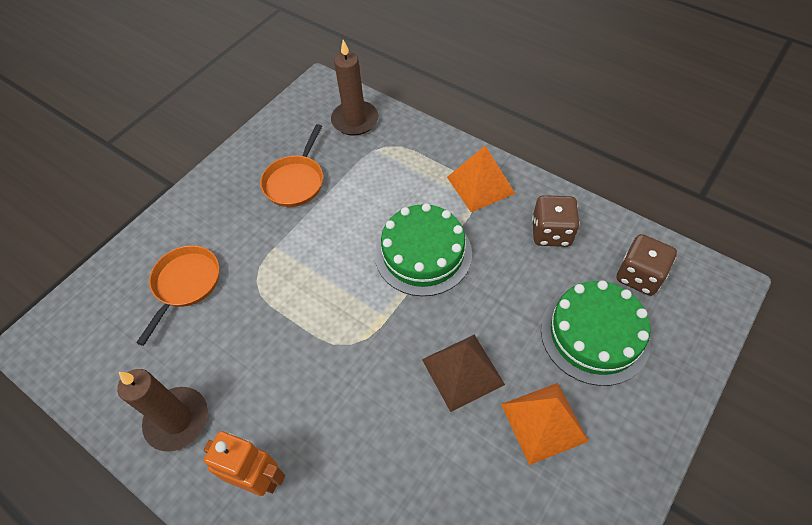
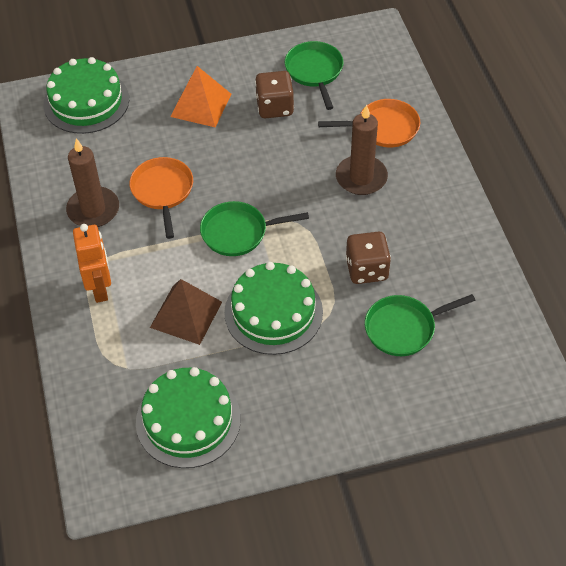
green cake: 2 -> 3
green pan: 0 -> 3
orange pyramid: 2 -> 1

